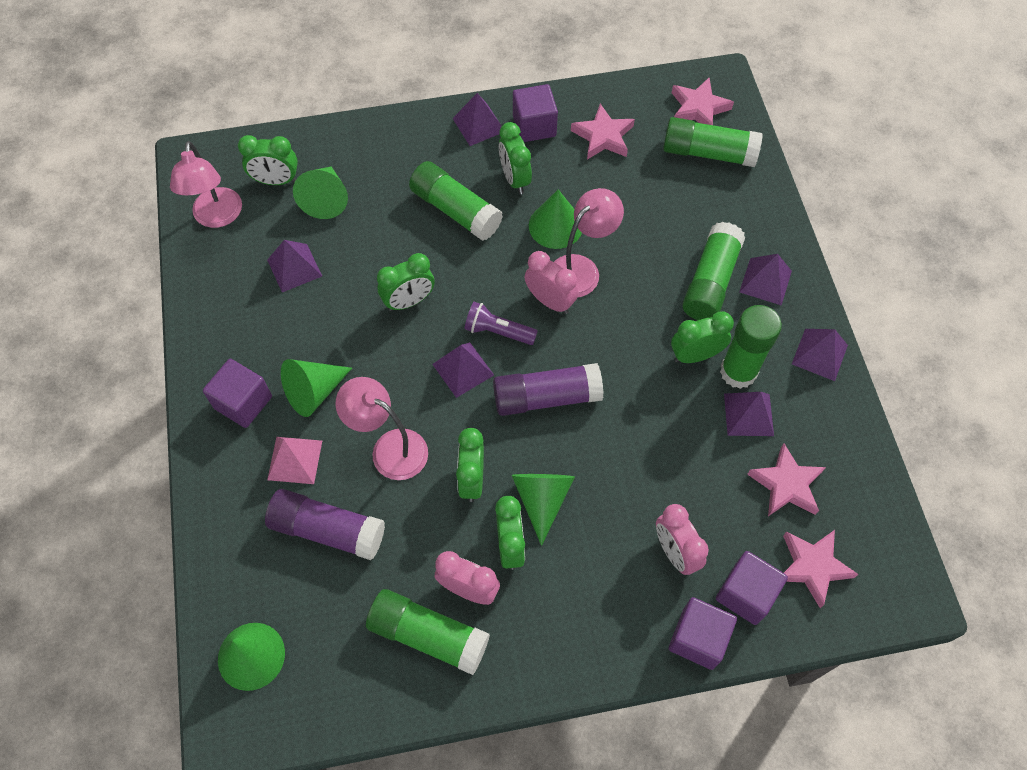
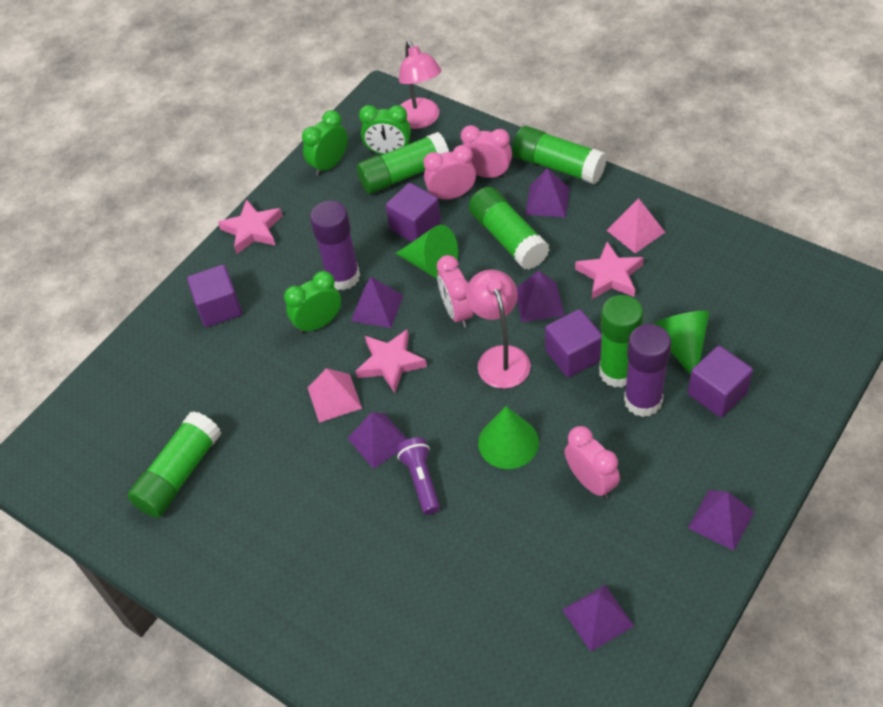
green clock: 6 -> 3
green cone: 5 -> 3
pink clock: 3 -> 4
pink lamp: 3 -> 2
pink pyramid: 1 -> 2
pink star: 4 -> 3

